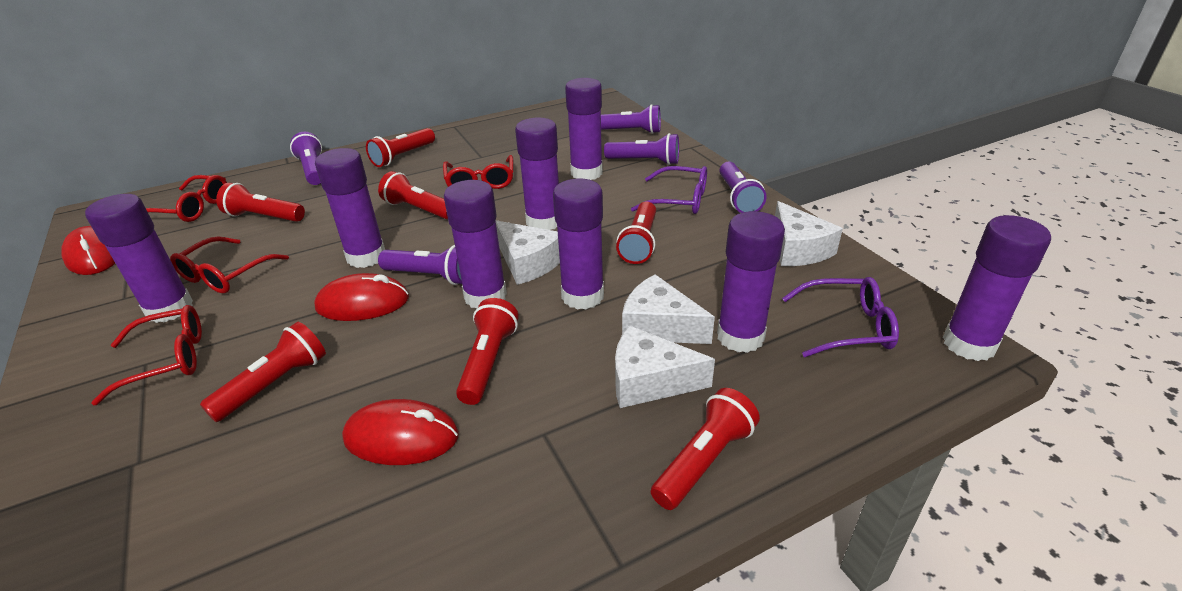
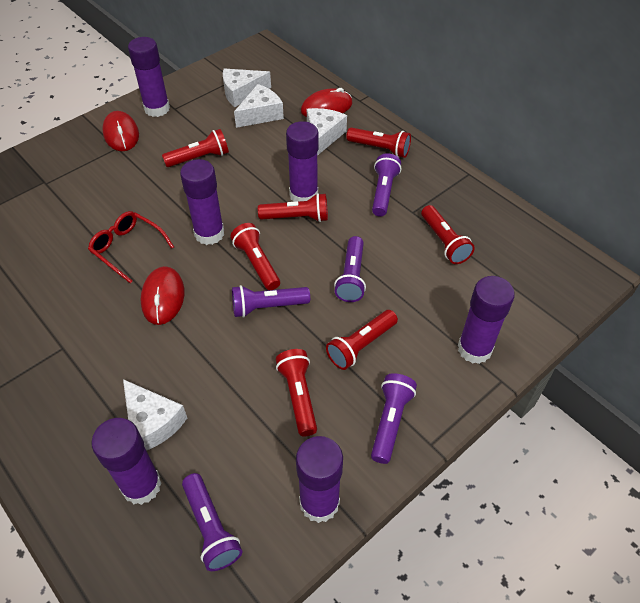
purple glasses: 2 -> 0
purple glue stick: 8 -> 6
red glasses: 4 -> 1

